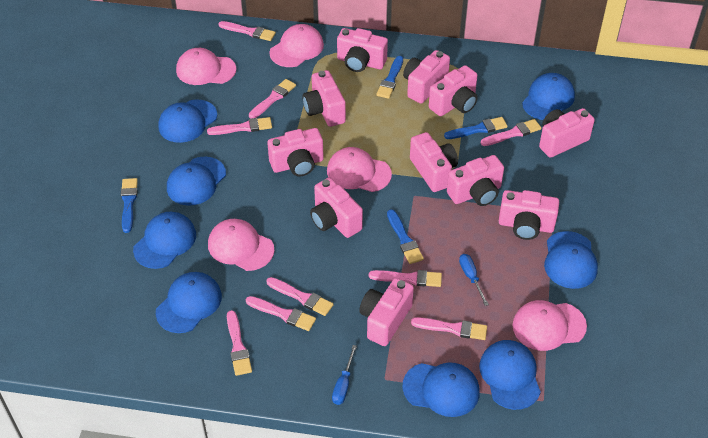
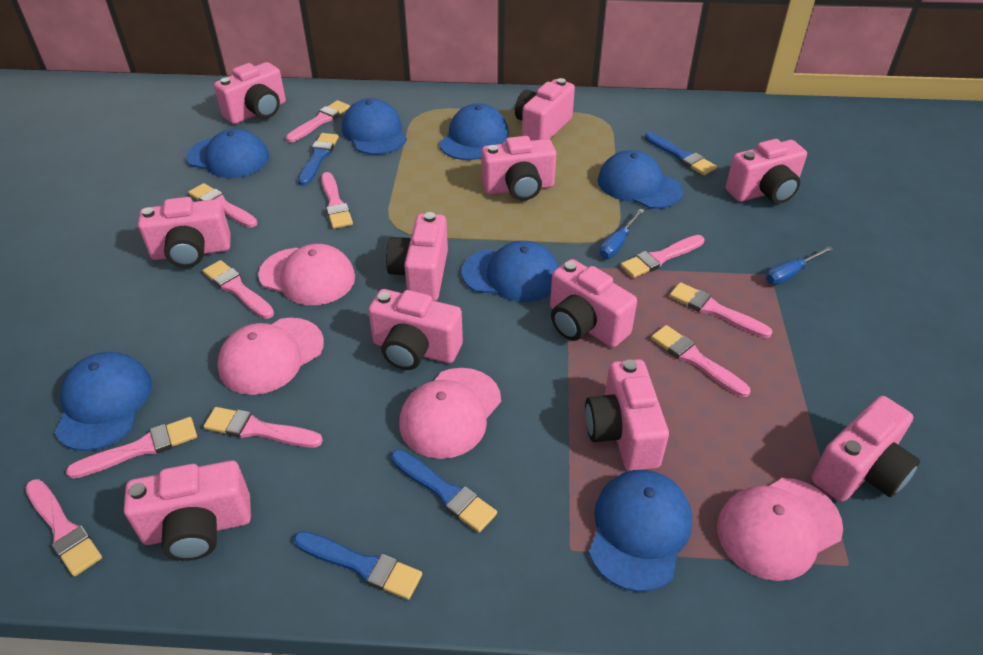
blue cap: 8 -> 7
pink brush: 9 -> 10
pink cap: 5 -> 4

